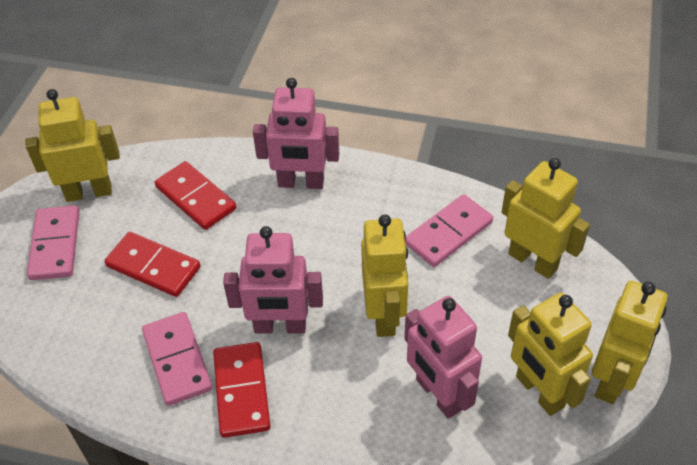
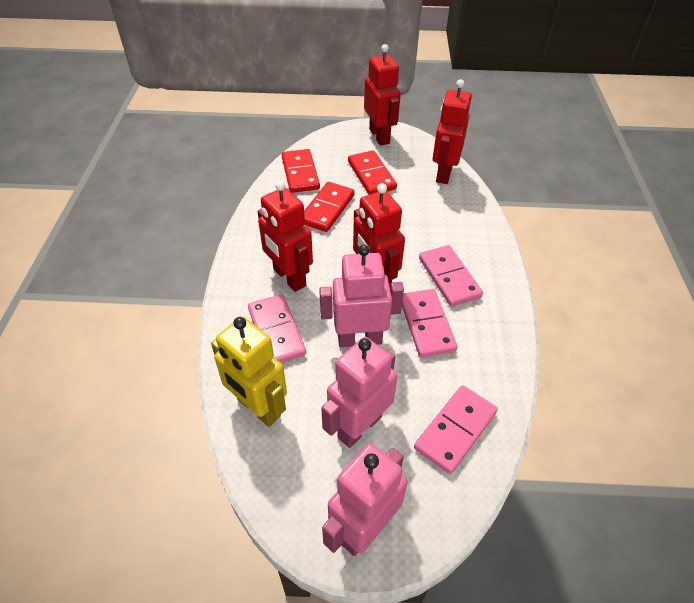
pink domino: 3 -> 4
red robot: 0 -> 4
yellow robot: 5 -> 1

